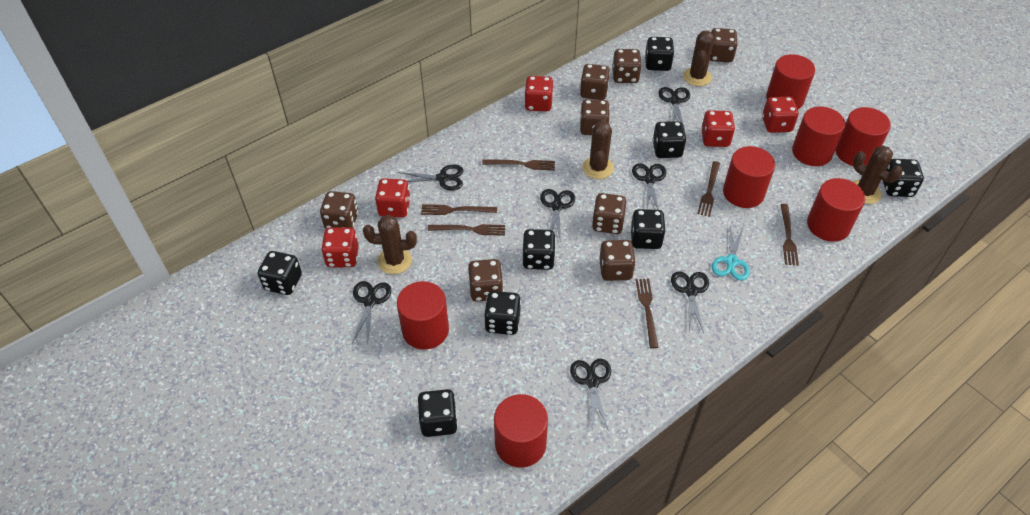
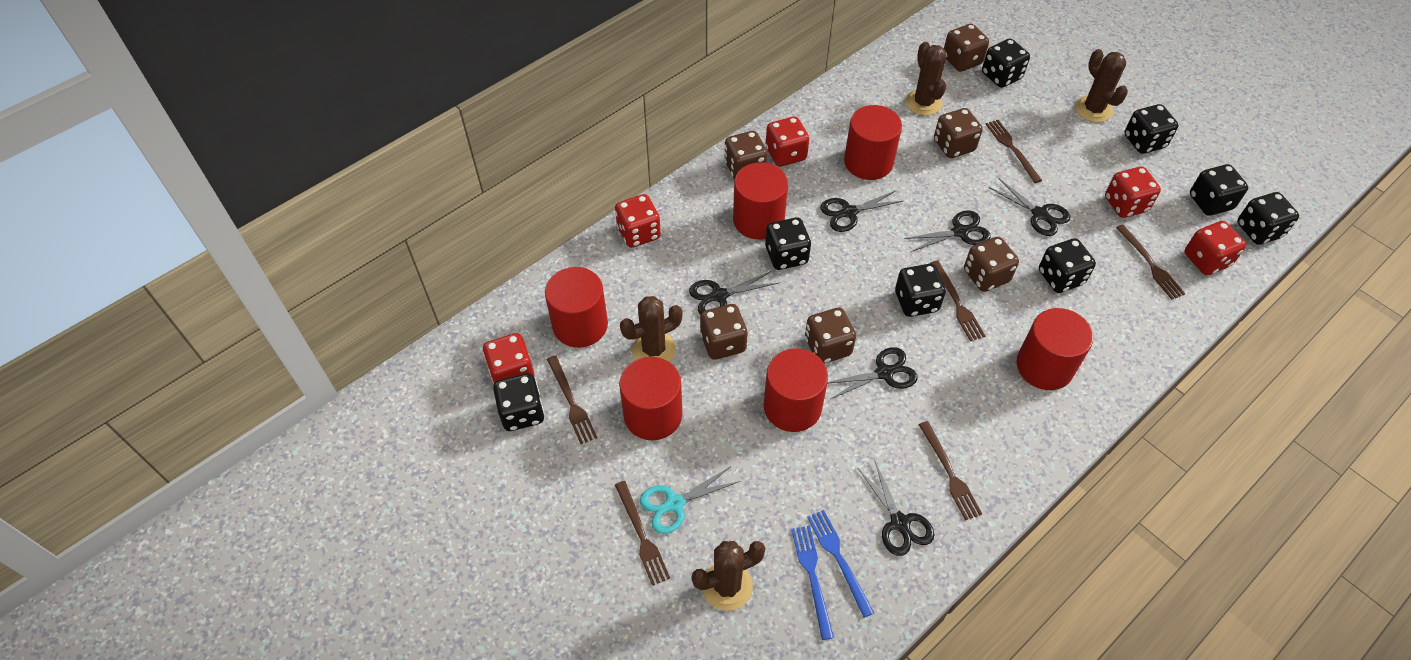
black scissors: 7 -> 6
blue fork: 0 -> 2
brown dice: 8 -> 6
red cylinder: 7 -> 6

